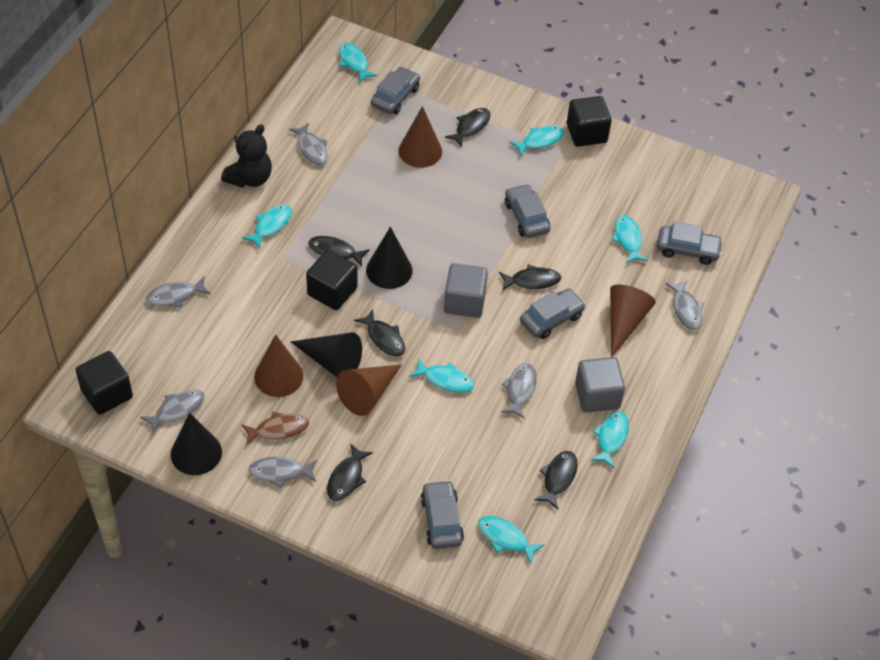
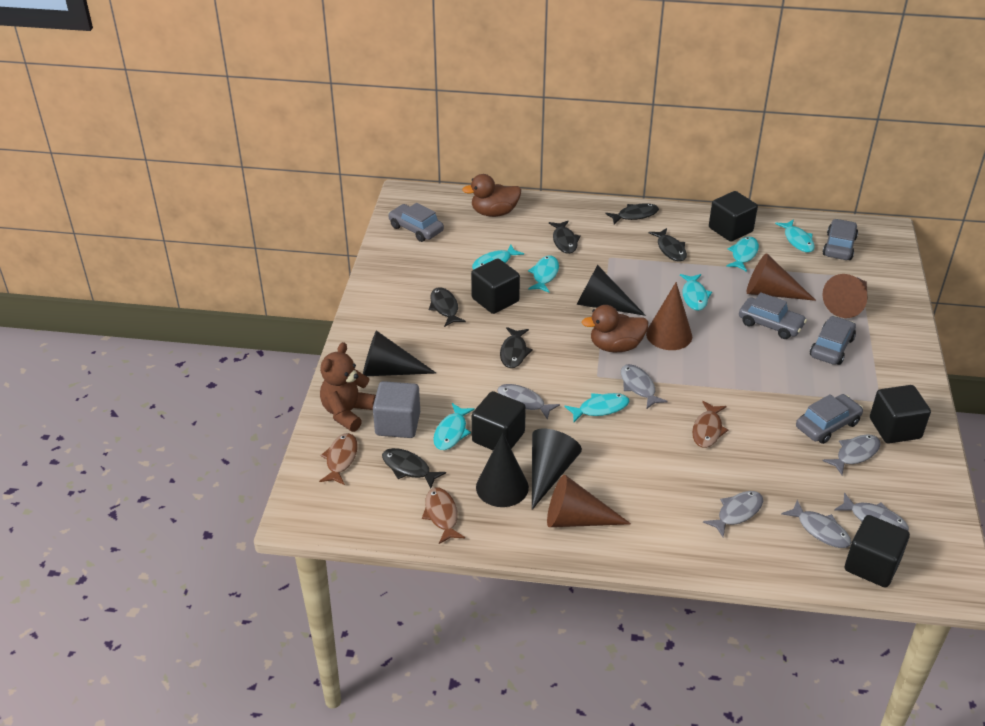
black cone: 3 -> 4
black cube: 3 -> 5
black teddy bear: 1 -> 0
brown duck: 0 -> 2
brown fish: 1 -> 3
brown teddy bear: 0 -> 1
grey cube: 2 -> 1

